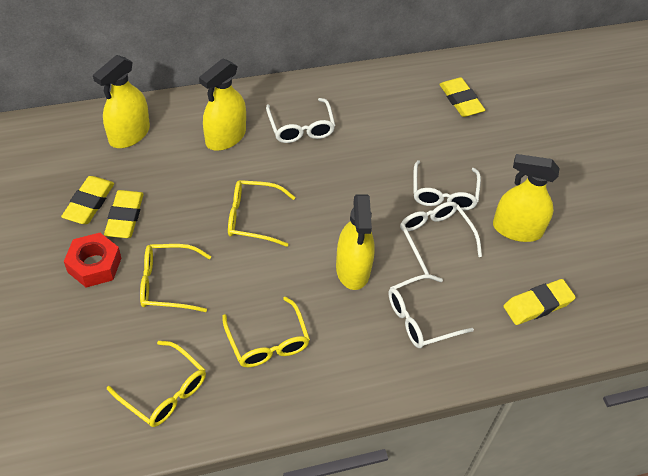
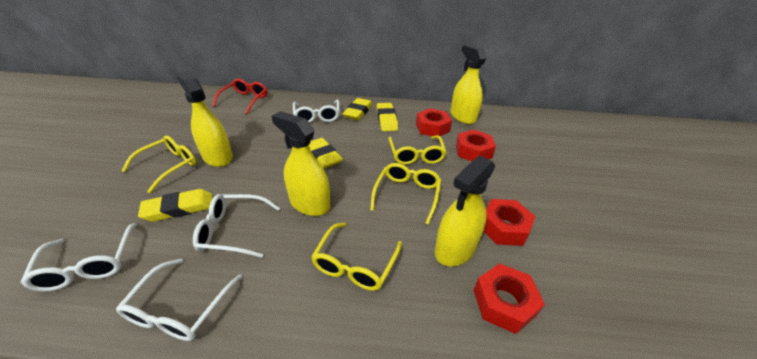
red glasses: 0 -> 1
red nut: 1 -> 4

